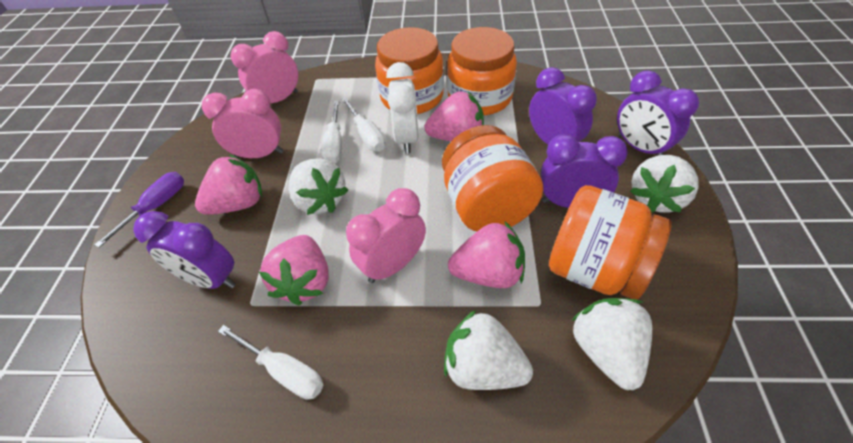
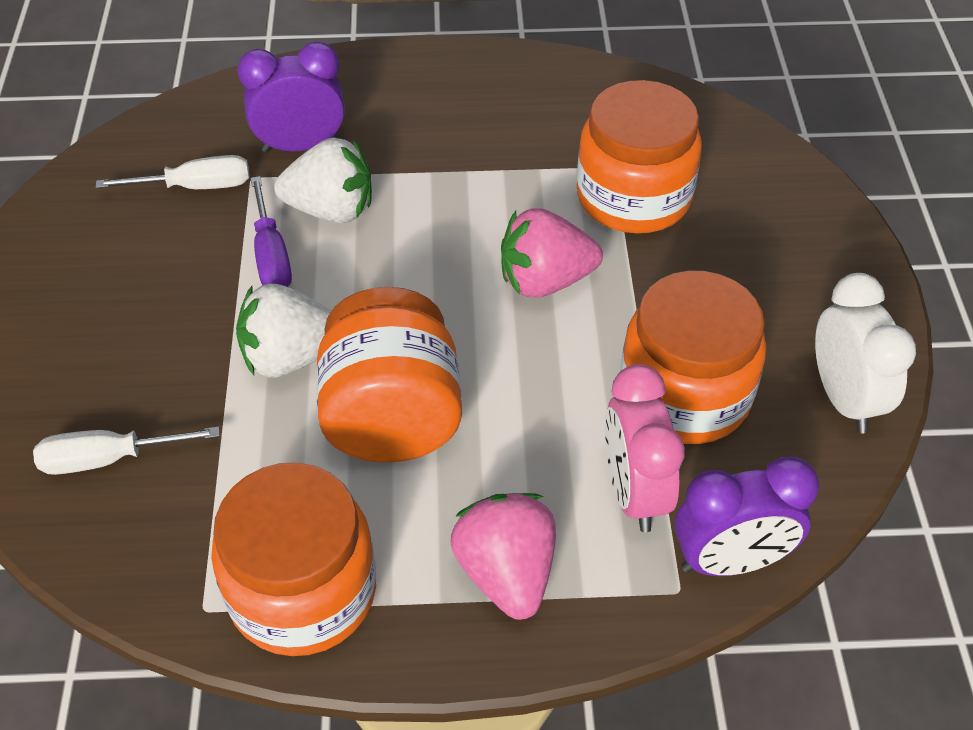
pink clock: 3 -> 1
pink strawberry: 4 -> 2
purple clock: 4 -> 2
white screwdriver: 3 -> 2
white strawberry: 4 -> 2

